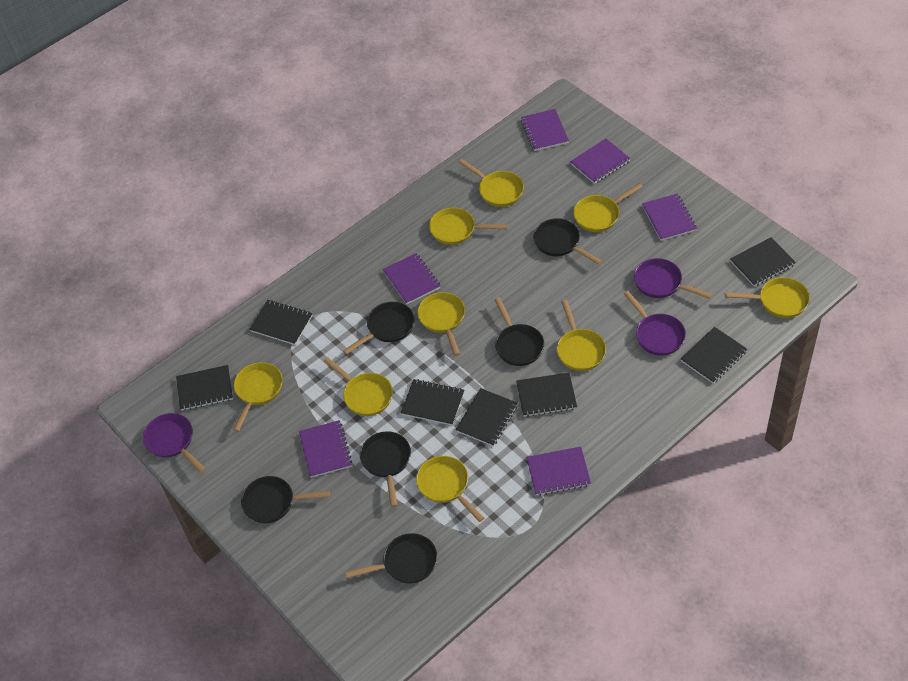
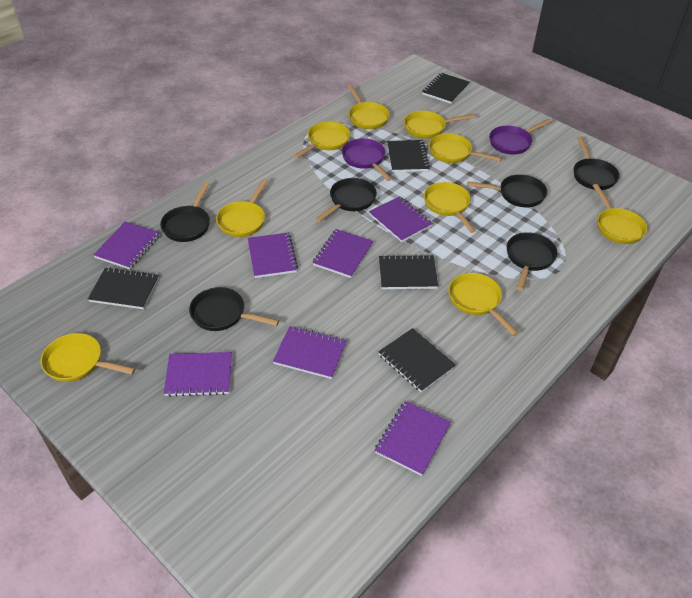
black notebook: 7 -> 5
purple notebook: 6 -> 7
purple pan: 3 -> 2

